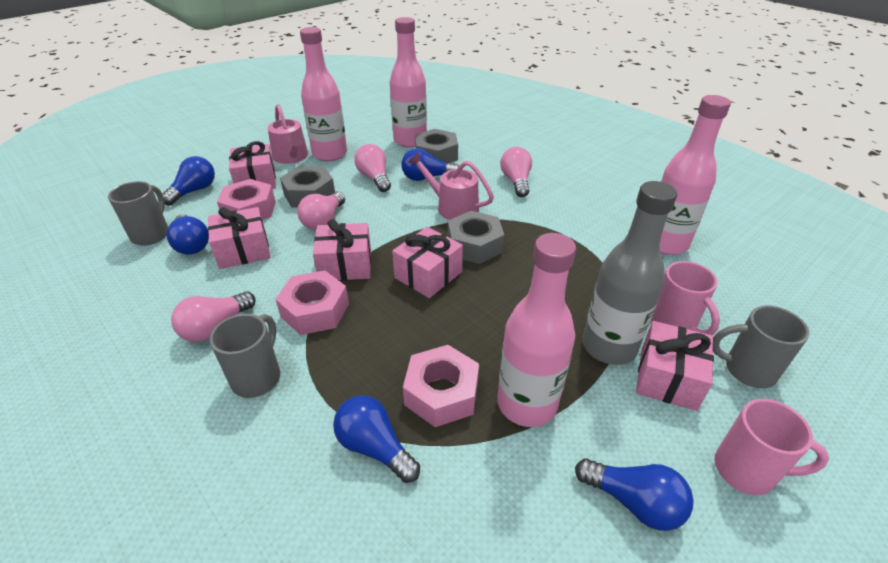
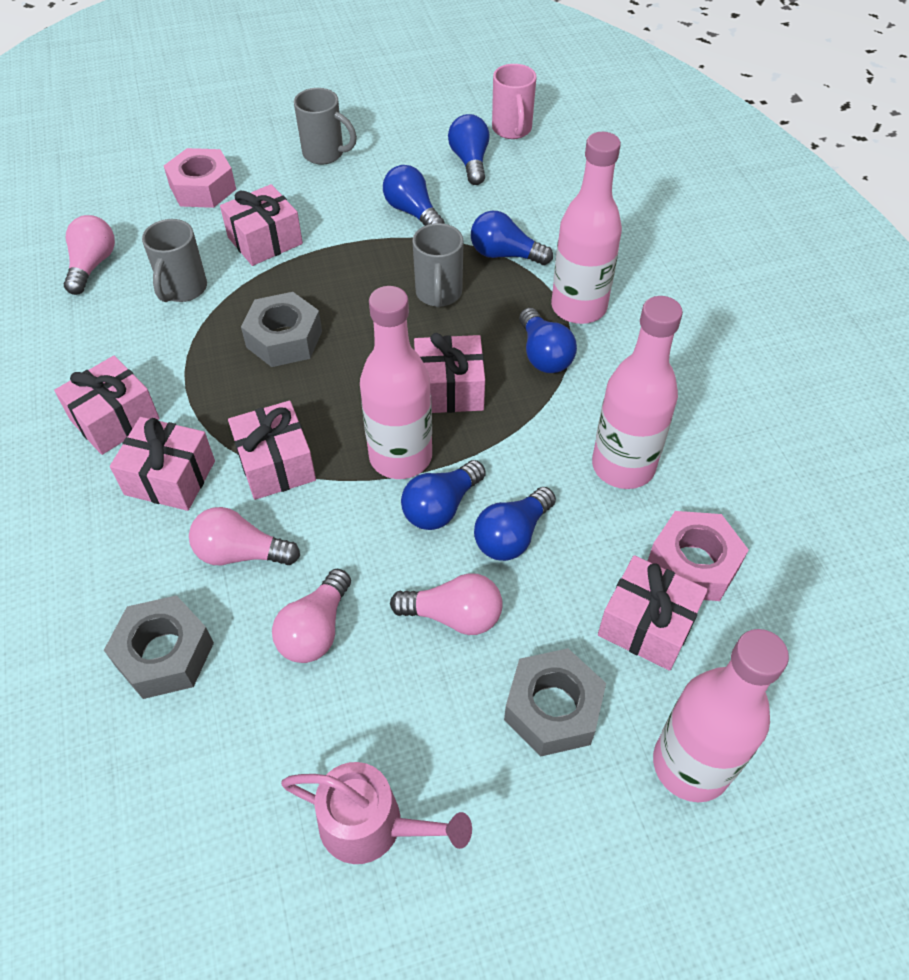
blue light bulb: 5 -> 6
grey bottle: 1 -> 0
pink gift: 5 -> 6
pink mug: 2 -> 1
pink nut: 3 -> 2
pink watering can: 2 -> 1

